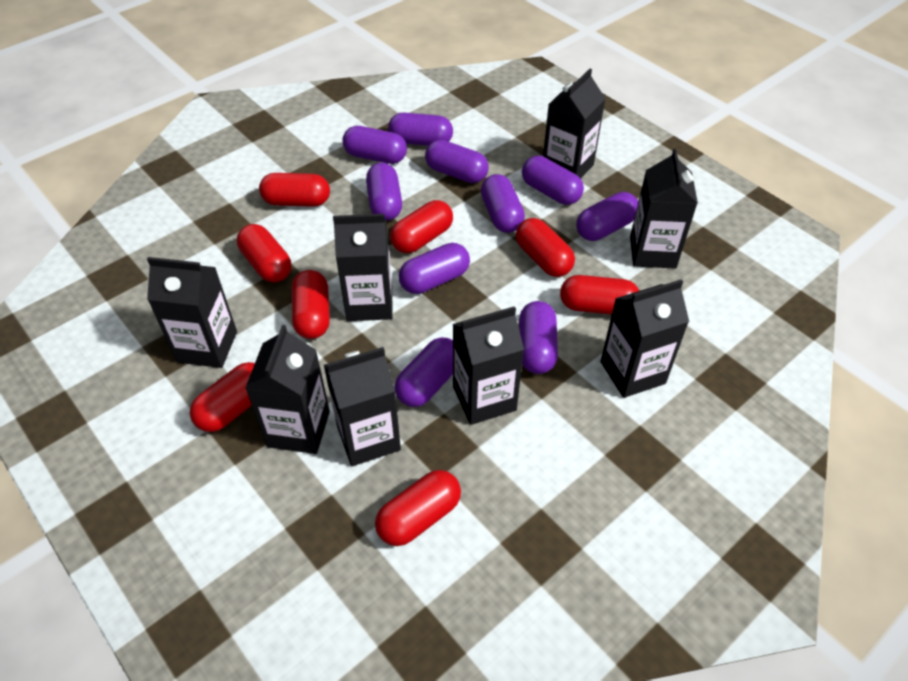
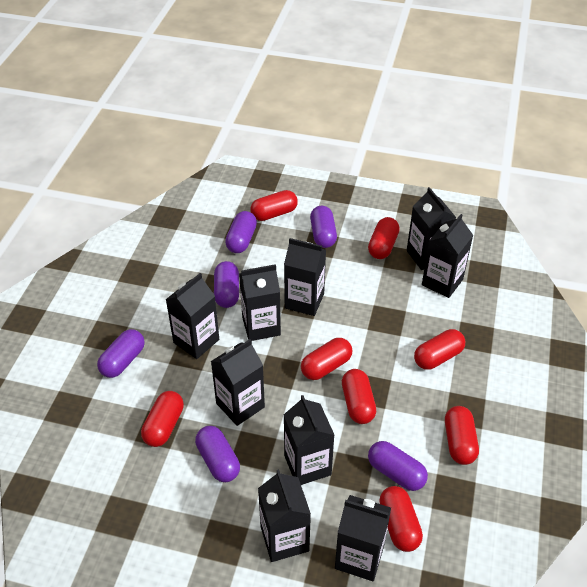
black carton: 8 -> 9
purple capsule: 10 -> 6

